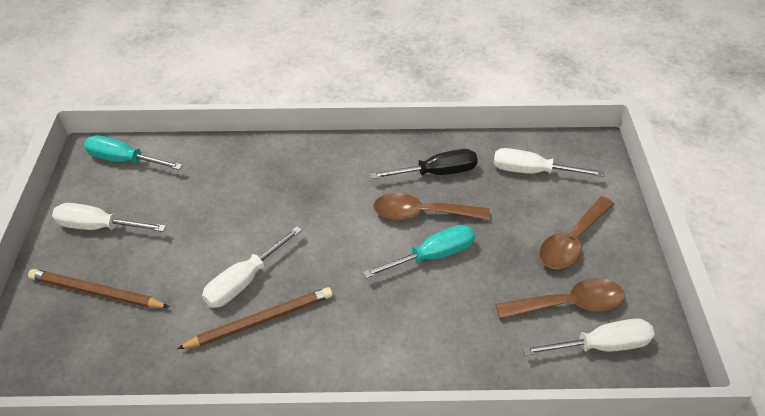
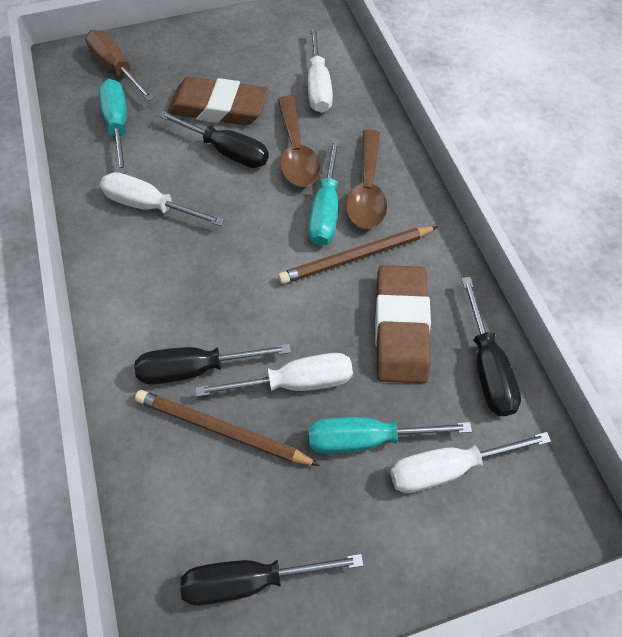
black screwdriver: 1 -> 4
brown eraser: 0 -> 2
brown screwdriver: 0 -> 1
brown spoon: 3 -> 2
turquoise screwdriver: 2 -> 3

